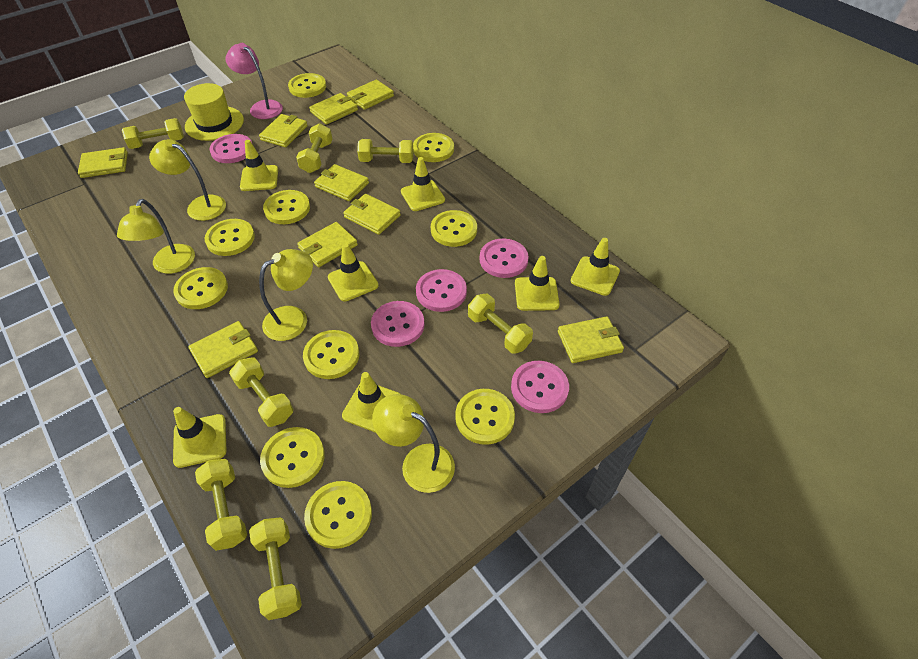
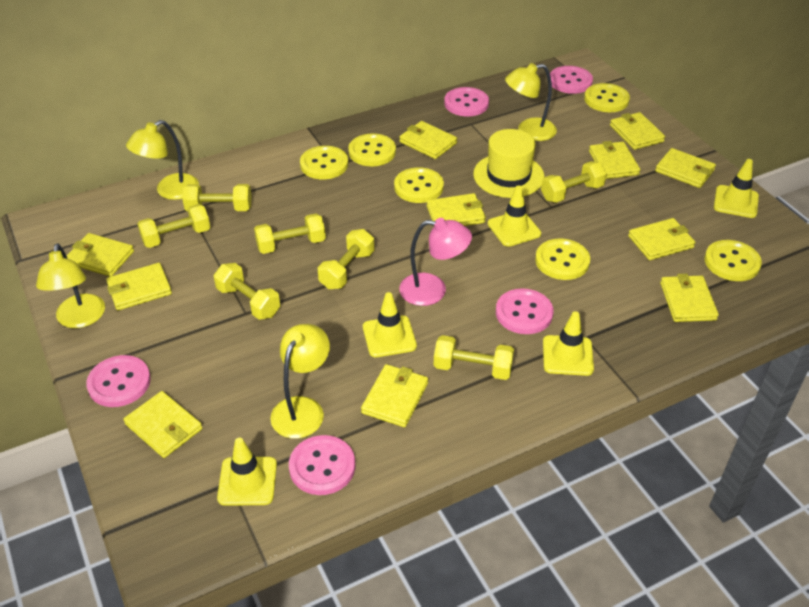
yellow button: 10 -> 6
yellow traffic cone: 7 -> 5
yellow wallet: 9 -> 11

